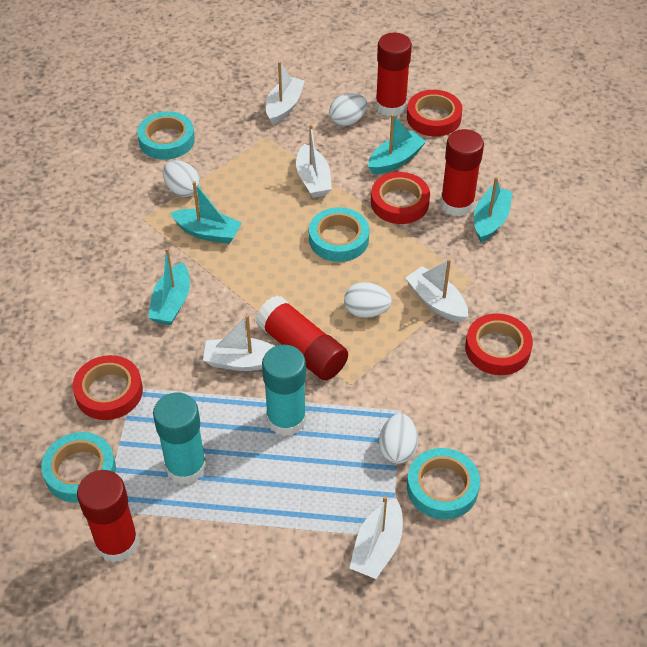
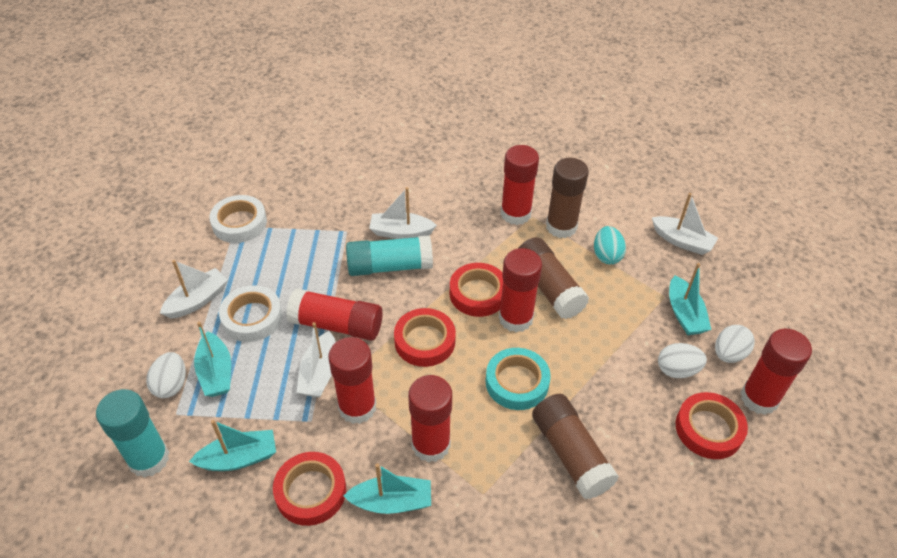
brown glue stick: 0 -> 3
red glue stick: 4 -> 6
turquoise egg: 0 -> 1
turquoise tape: 4 -> 1
white boat: 5 -> 4
white egg: 4 -> 3
white tape: 0 -> 2

